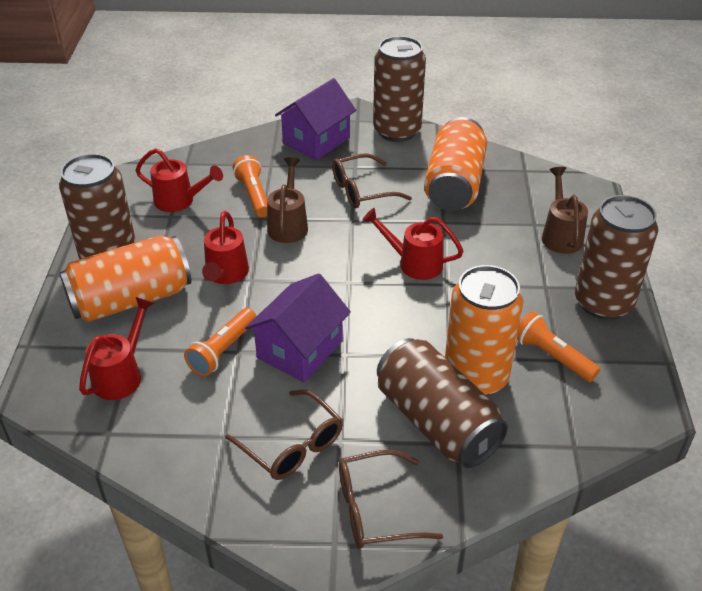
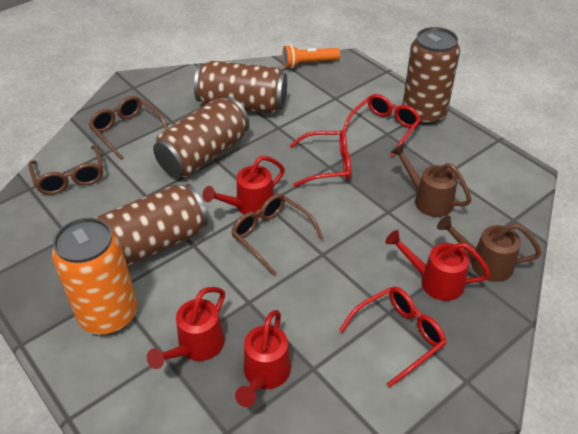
orange can: 3 -> 1
orange flashlight: 3 -> 1
purple house: 2 -> 0
red glasses: 0 -> 3

